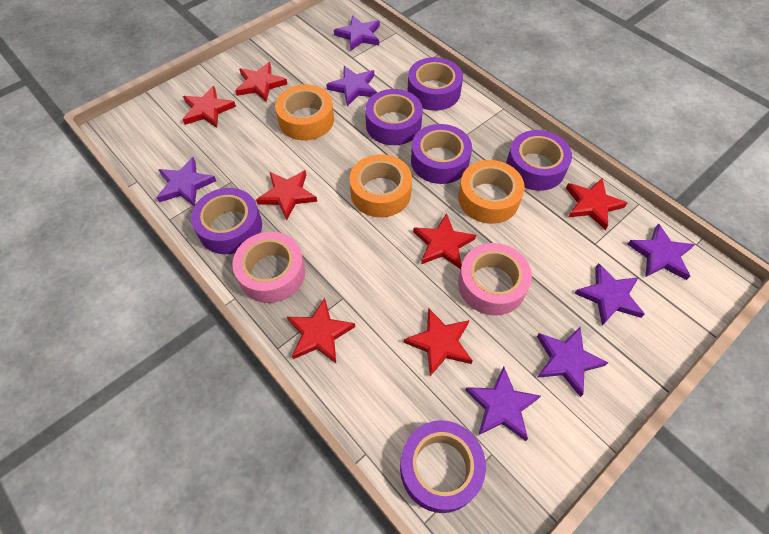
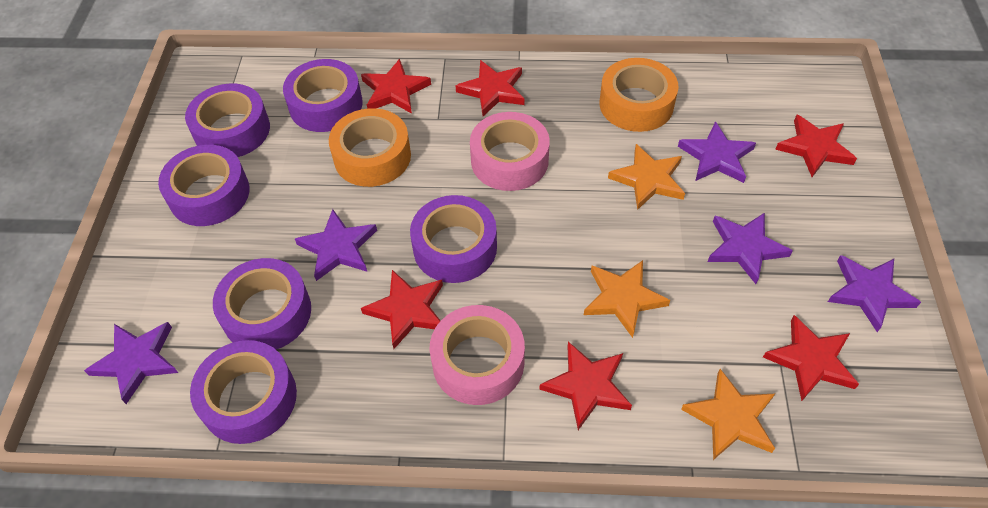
orange star: 0 -> 3
orange tape: 3 -> 2
purple star: 7 -> 5
red star: 7 -> 6

